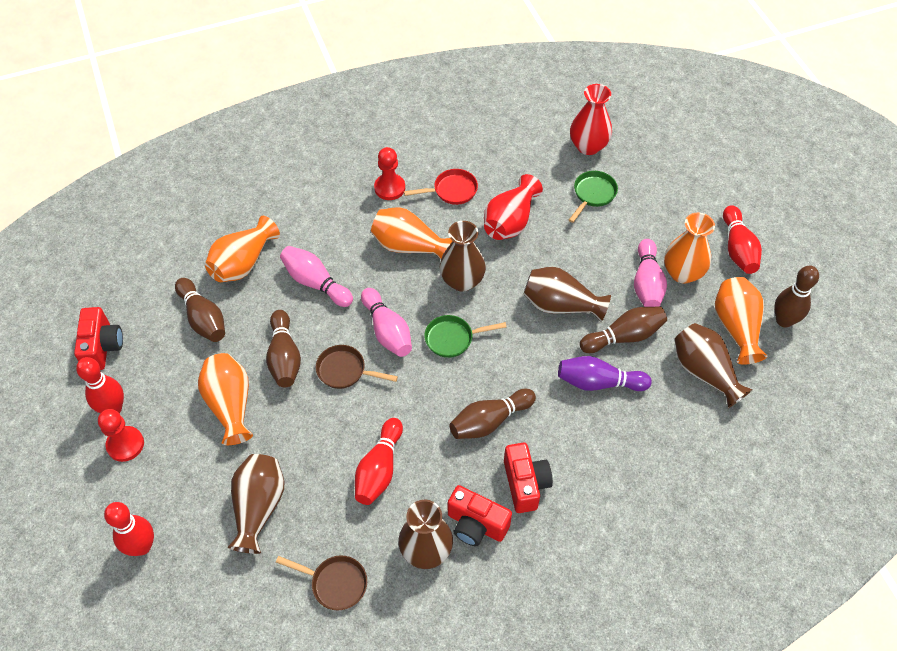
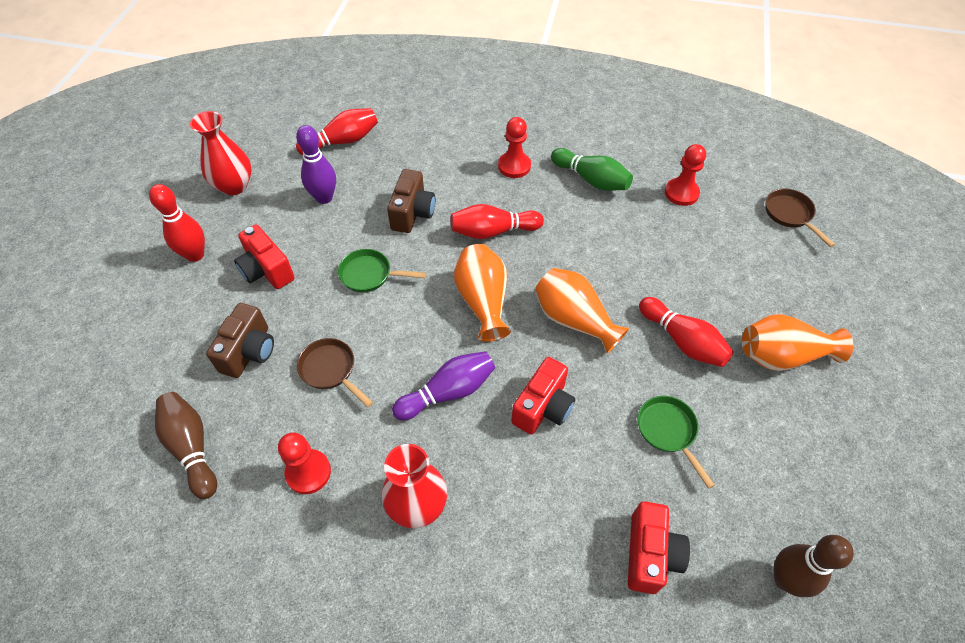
brown bowling pin: 5 -> 2
brown camera: 0 -> 2
brown vase: 5 -> 0
green bowling pin: 0 -> 1
orange vase: 5 -> 3
pink bowling pin: 3 -> 0
purple bowling pin: 1 -> 2
red pan: 1 -> 0
red pawn: 2 -> 3

